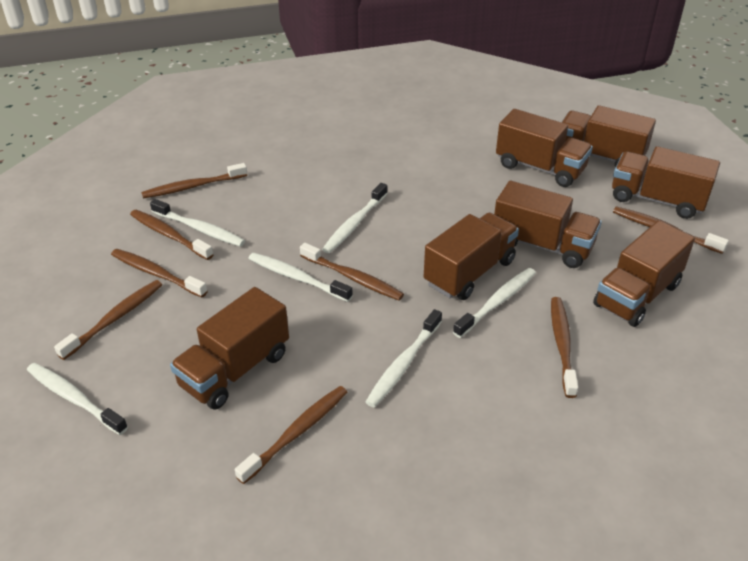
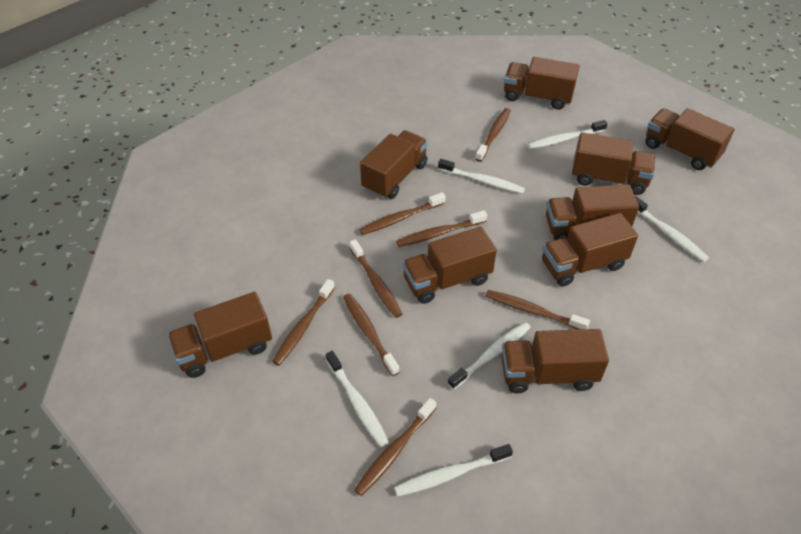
brown truck: 7 -> 9

